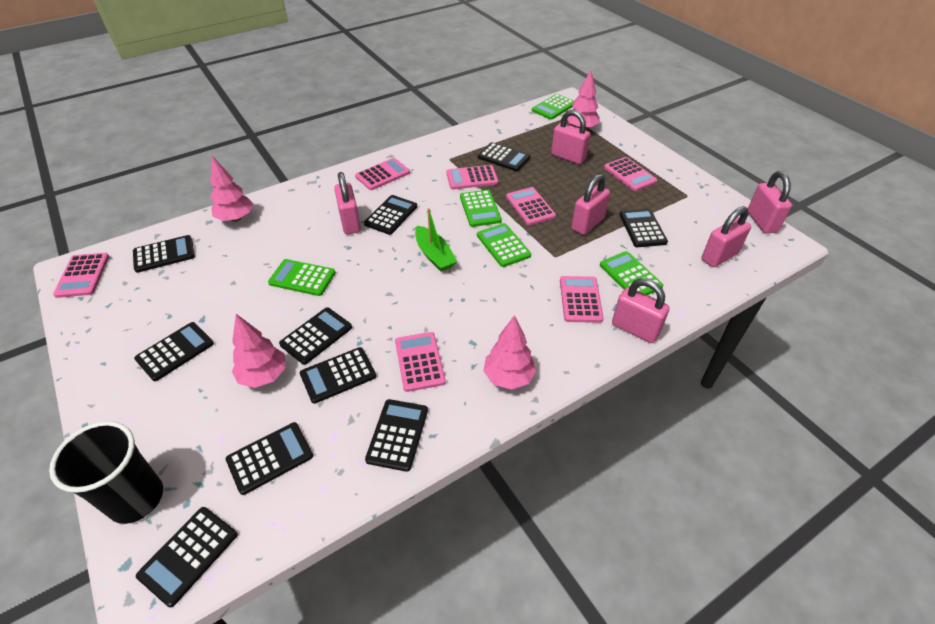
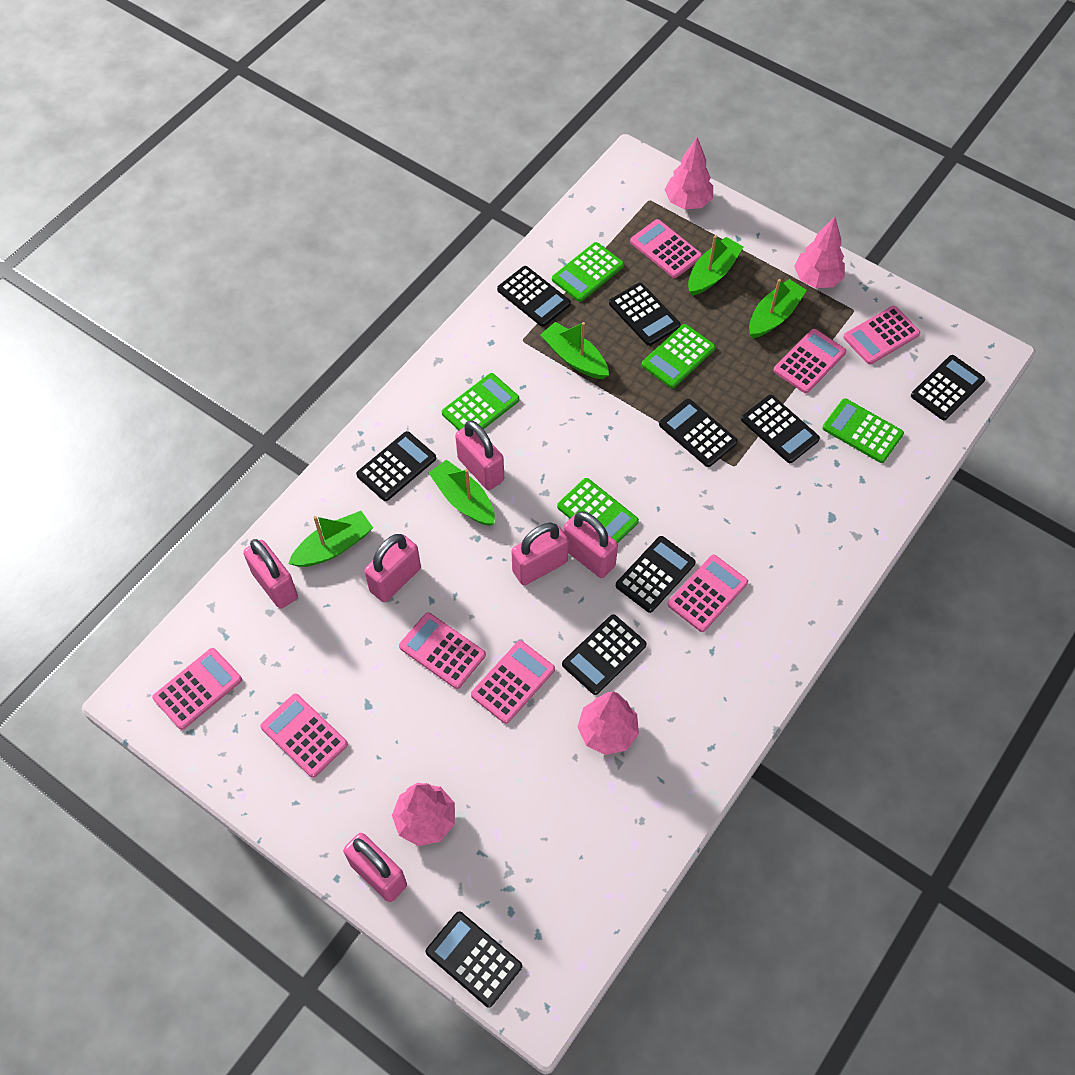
black calculator: 10 -> 9
black cup: 1 -> 0
green boat: 1 -> 5
pink calculator: 7 -> 8

